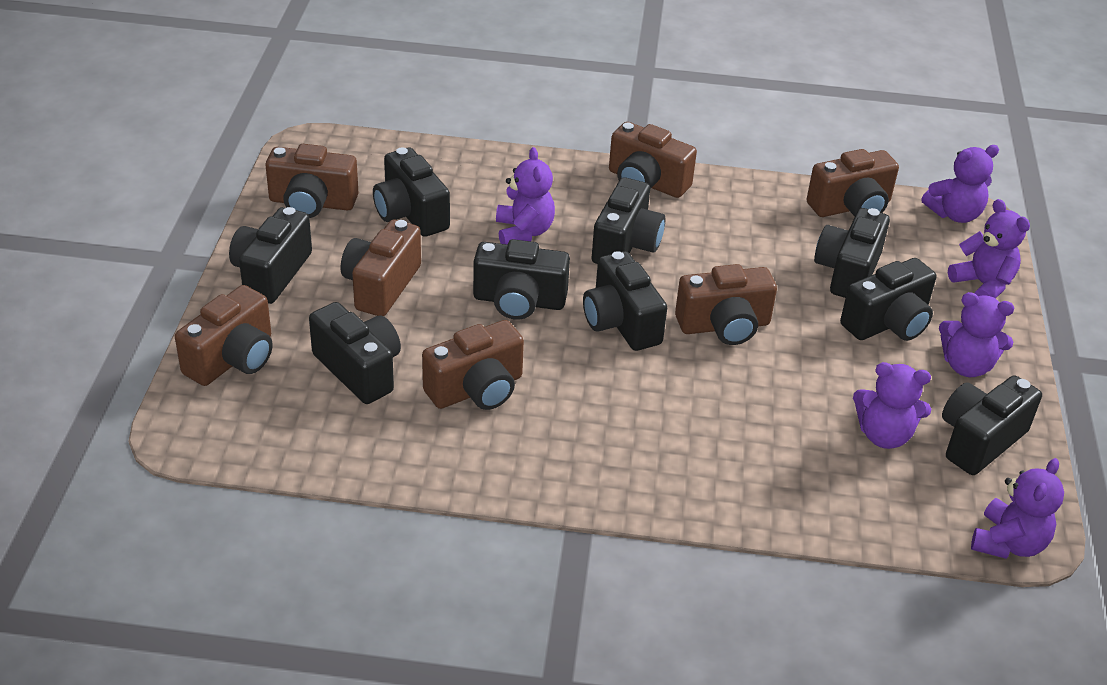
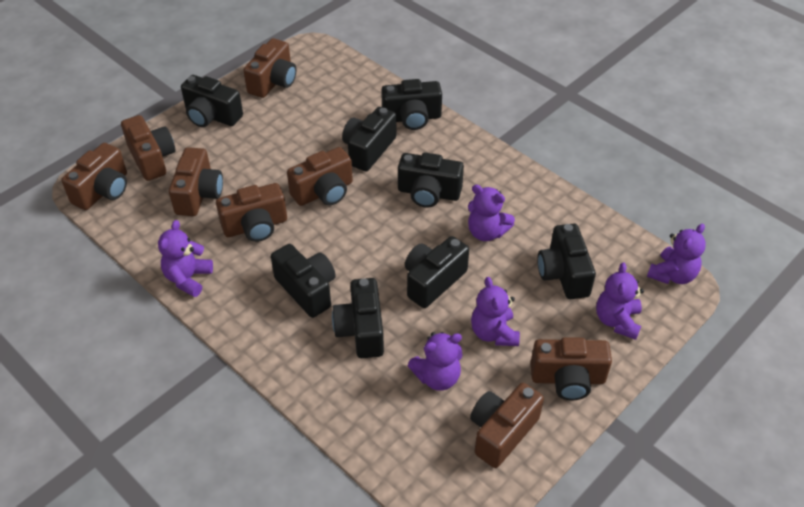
black camera: 9 -> 8
brown camera: 7 -> 8

